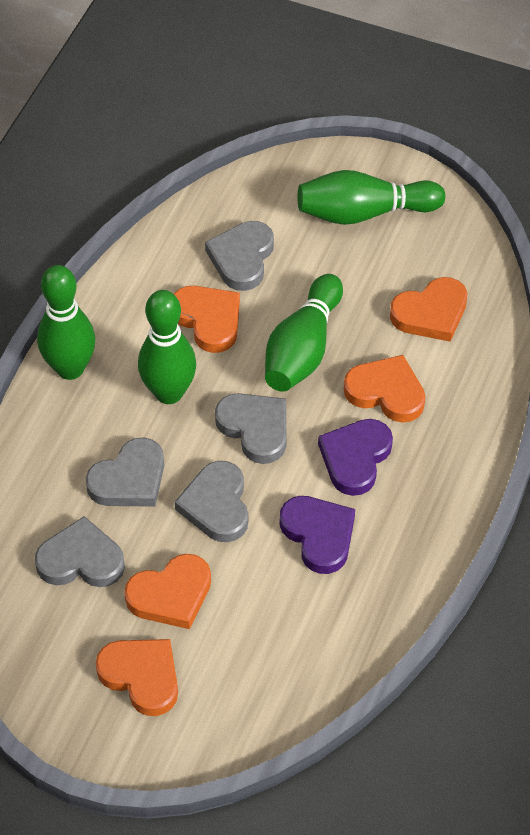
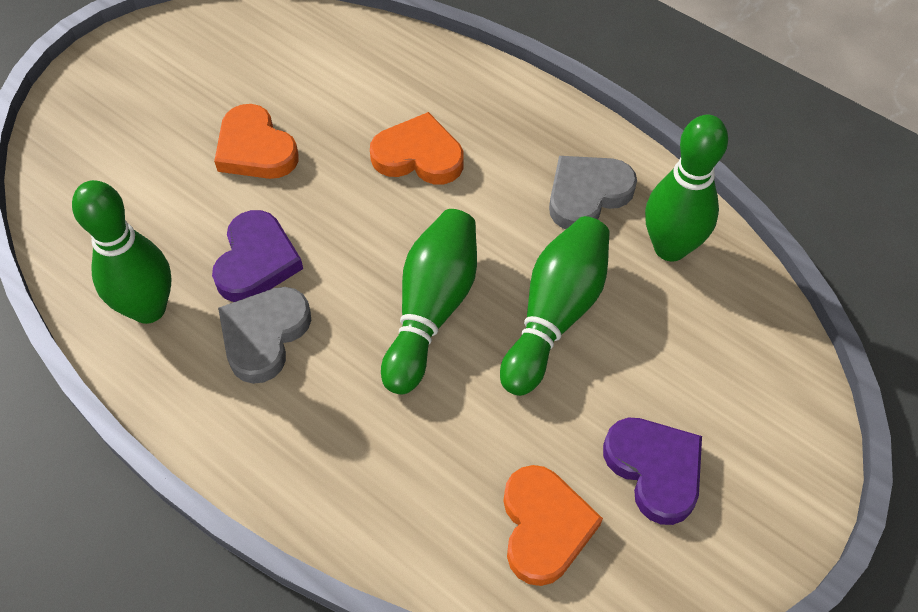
grey heart: 5 -> 2
orange heart: 5 -> 3

